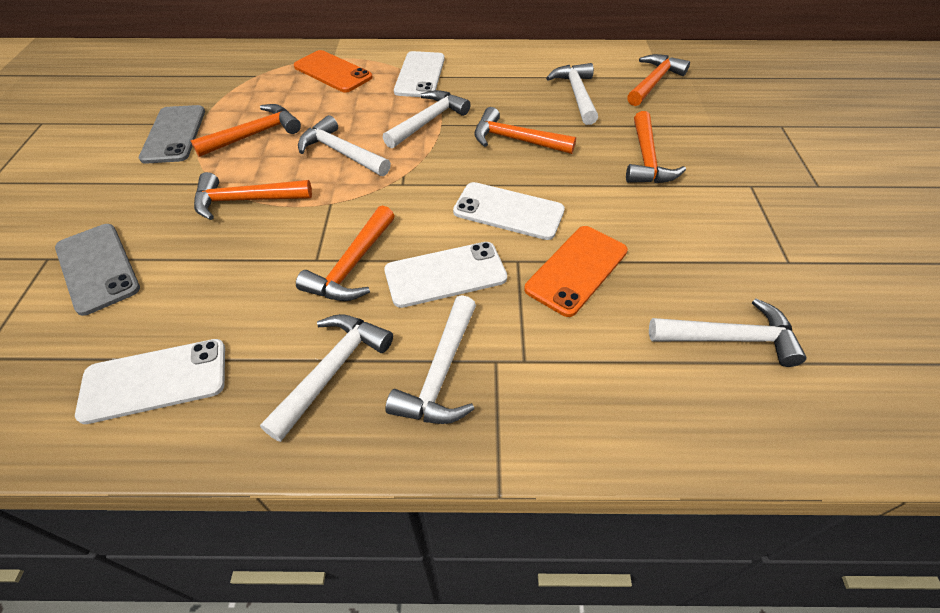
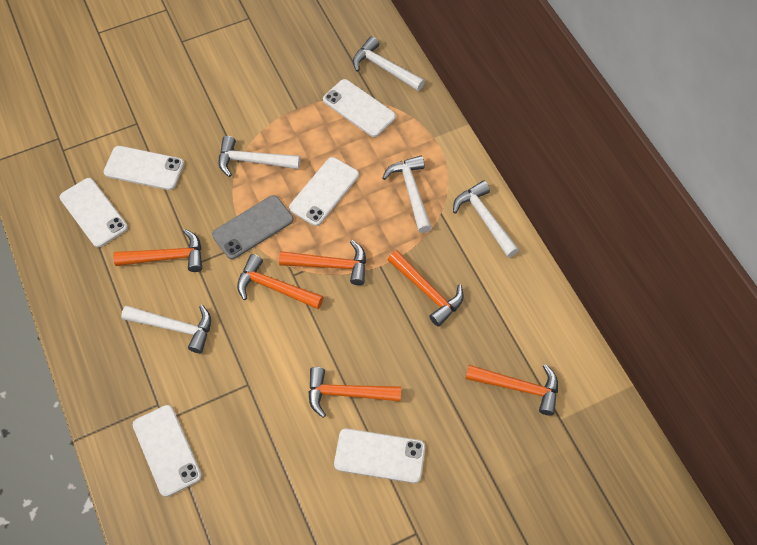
grey phone: 2 -> 1
orange phone: 2 -> 0
white hammer: 6 -> 5
white phone: 4 -> 6

